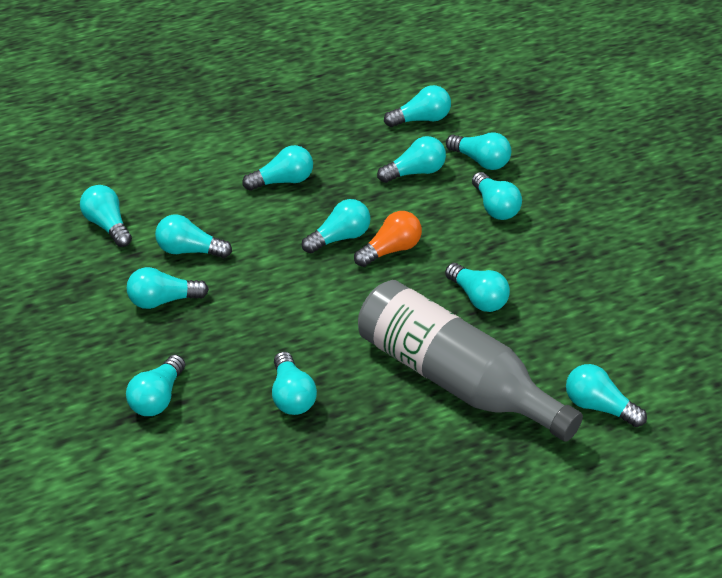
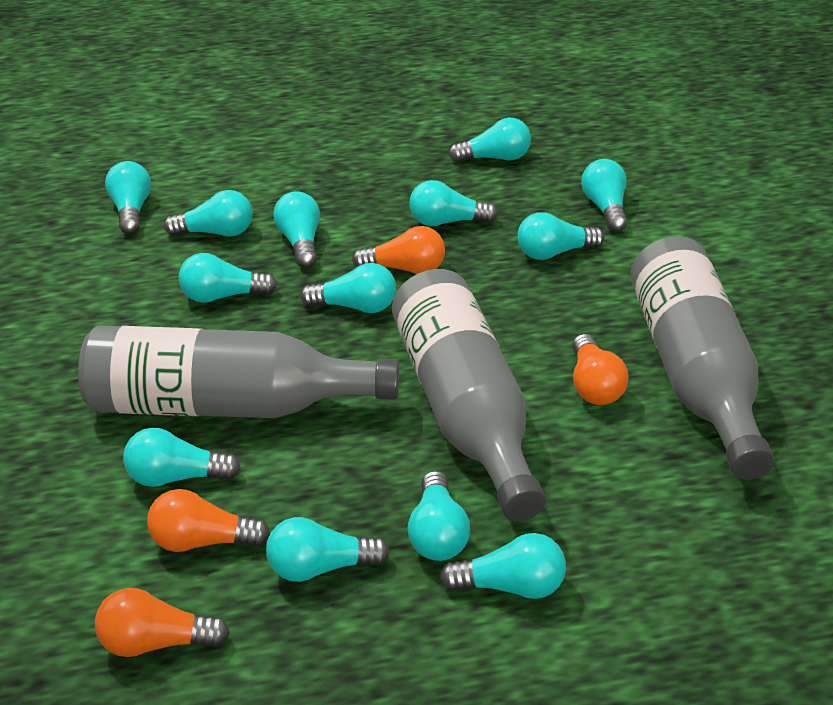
grey bottle: 1 -> 3
orange light bulb: 1 -> 4

